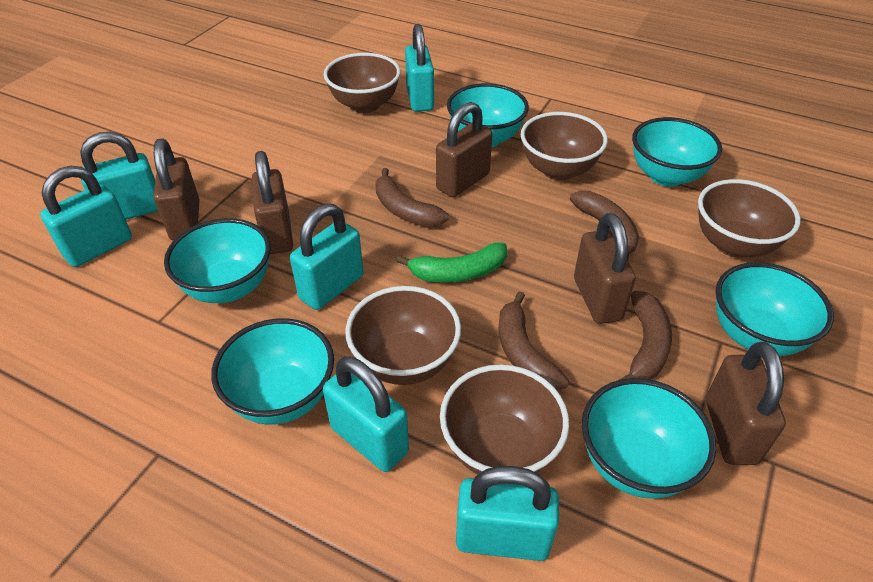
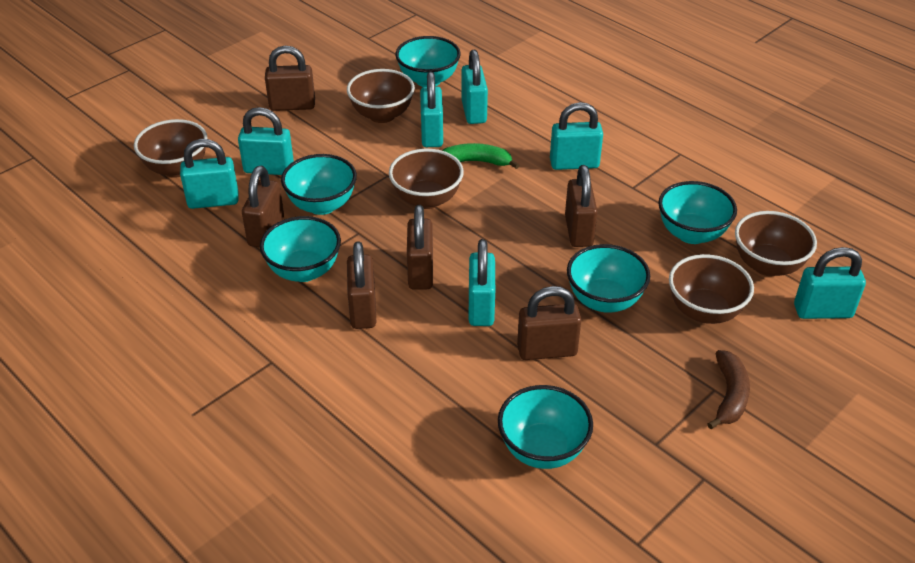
brown banana: 4 -> 1
brown padlock: 5 -> 6
turquoise padlock: 6 -> 7

